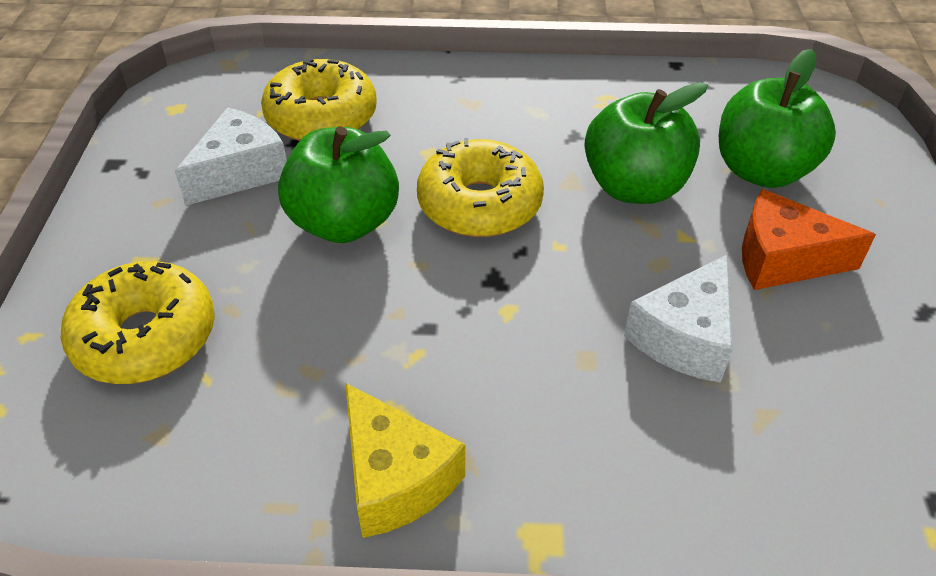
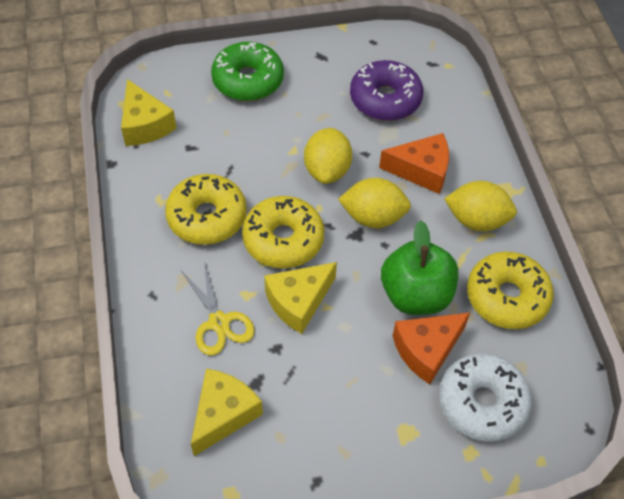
green apple: 3 -> 1
green donut: 0 -> 1
orange cheese: 1 -> 2
purple donut: 0 -> 1
white cheese: 2 -> 0
white donut: 0 -> 1
yellow cheese: 1 -> 3
yellow lemon: 0 -> 3
yellow scissors: 0 -> 1

